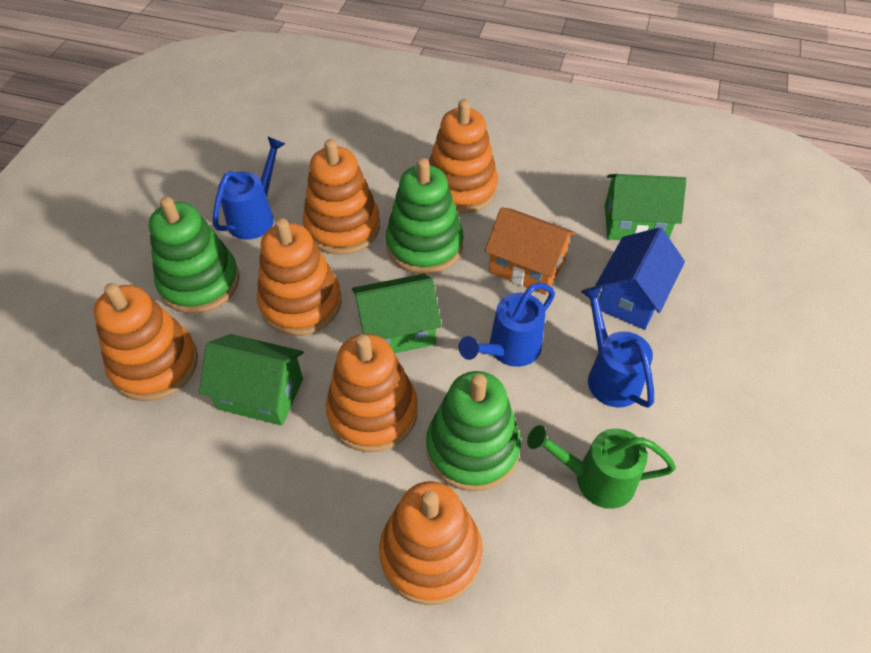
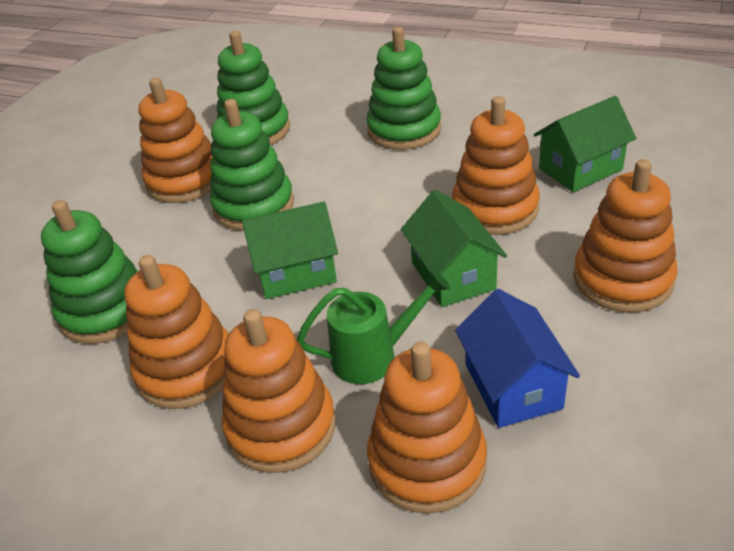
blue watering can: 3 -> 0
green stacking toy: 3 -> 4
orange house: 1 -> 0

